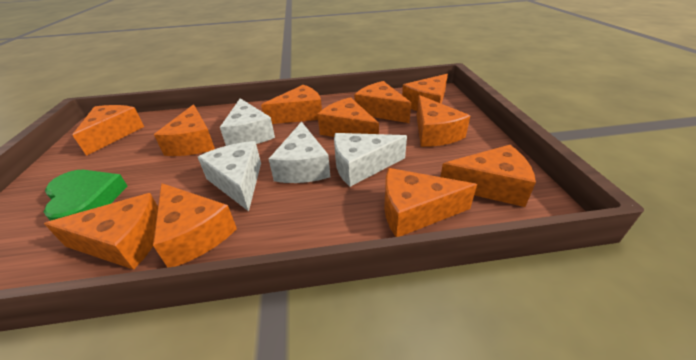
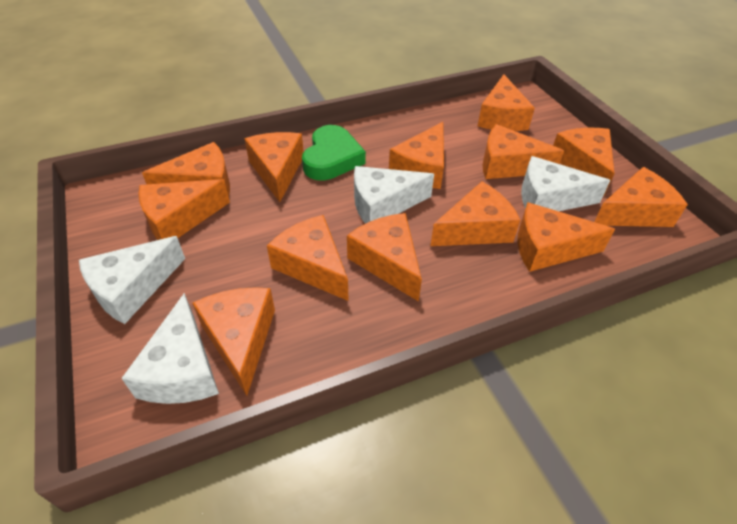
orange cheese: 11 -> 13

